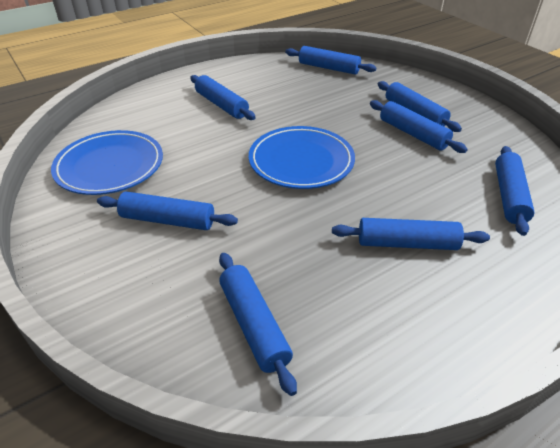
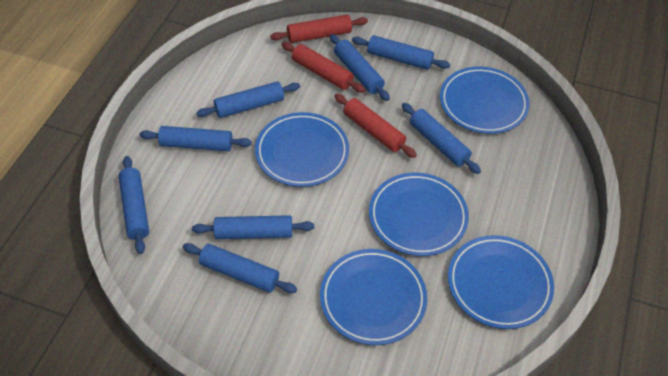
blue plate: 2 -> 5
red rolling pin: 0 -> 3

